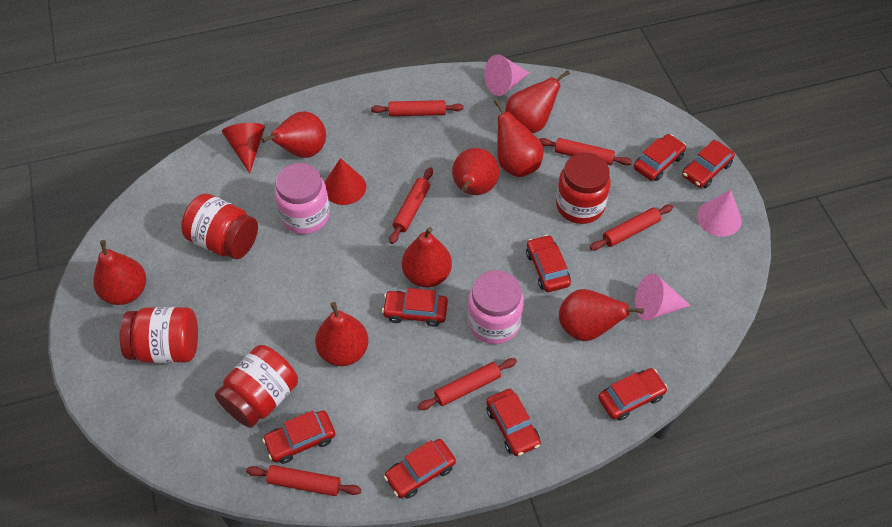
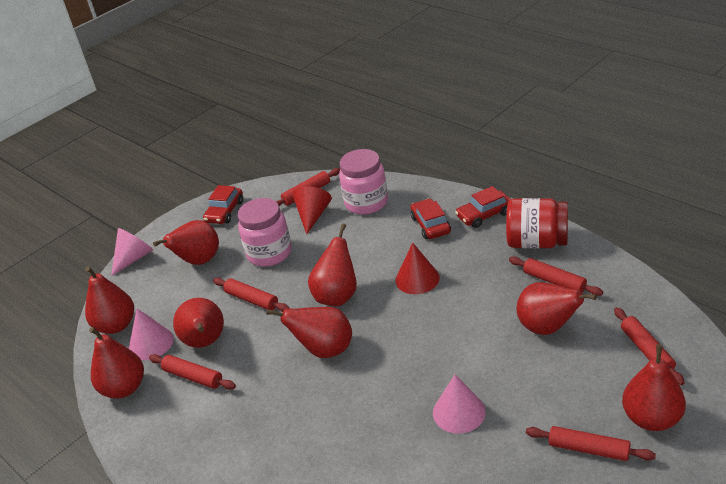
red car: 8 -> 3
red jar: 4 -> 1

